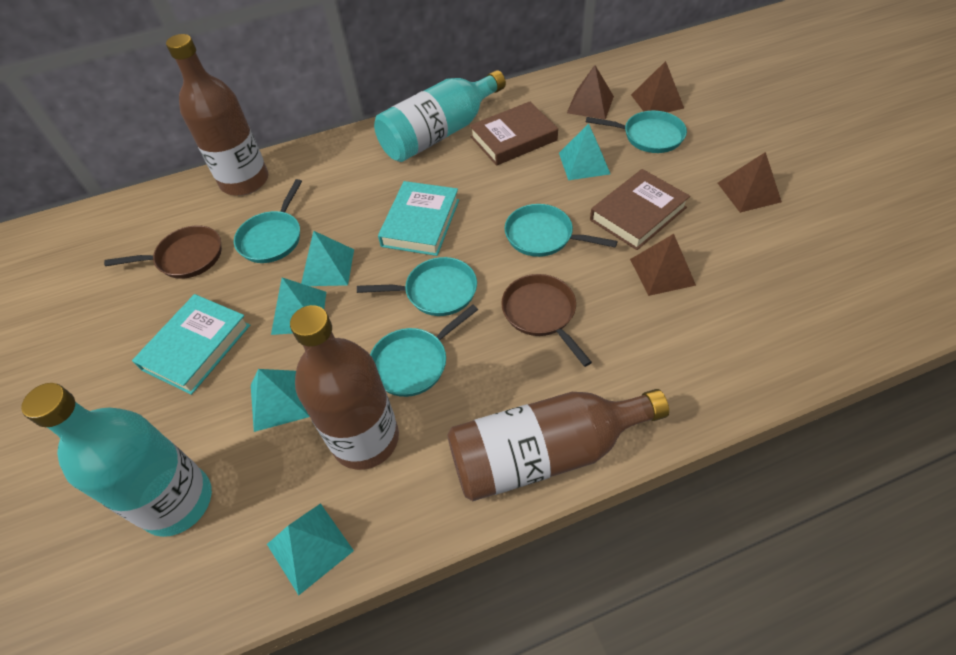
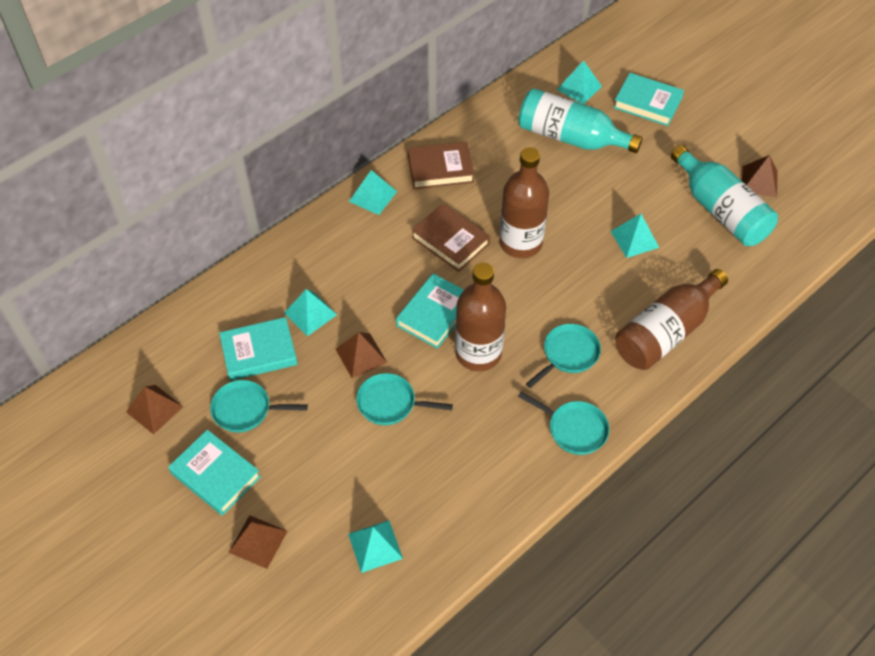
brown pan: 2 -> 0
turquoise book: 2 -> 4
turquoise pan: 5 -> 4

